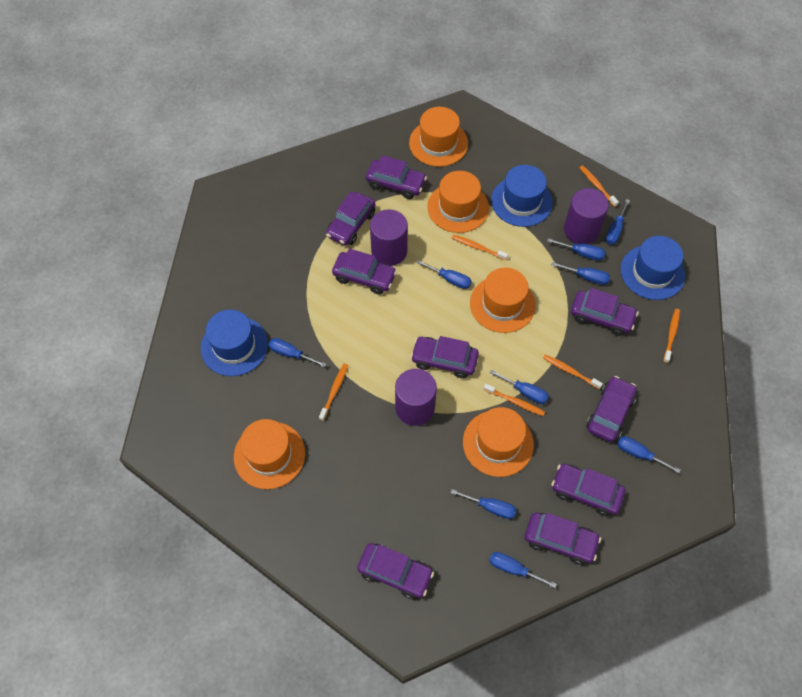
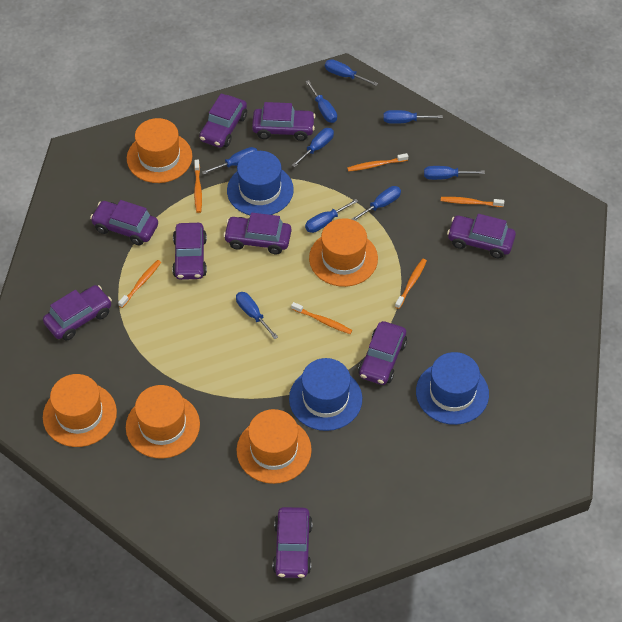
purple cylinder: 3 -> 0

